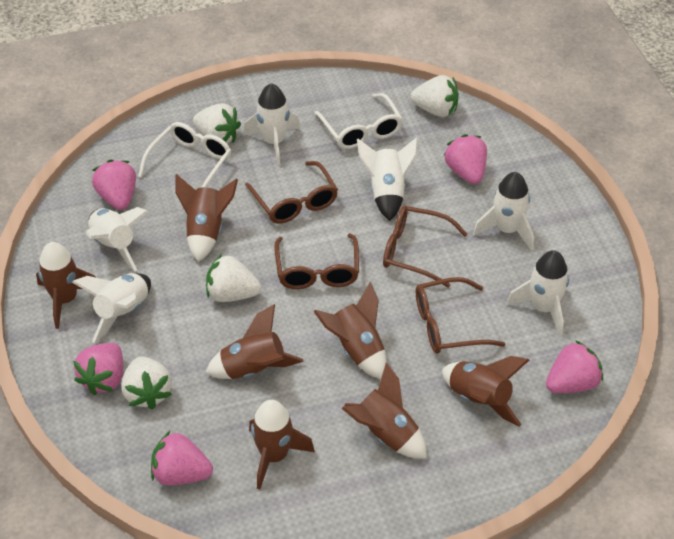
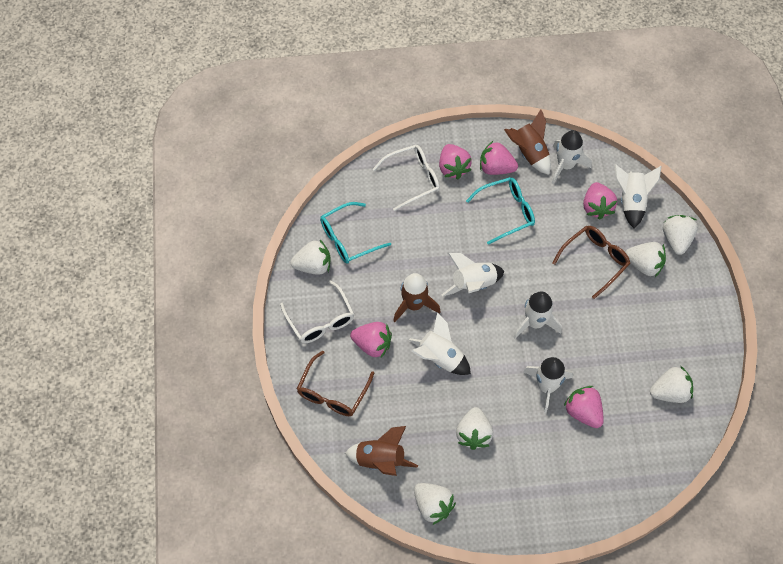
brown glasses: 4 -> 2
brown rocket: 7 -> 3
turquoise glasses: 0 -> 2
white strawberry: 4 -> 6

